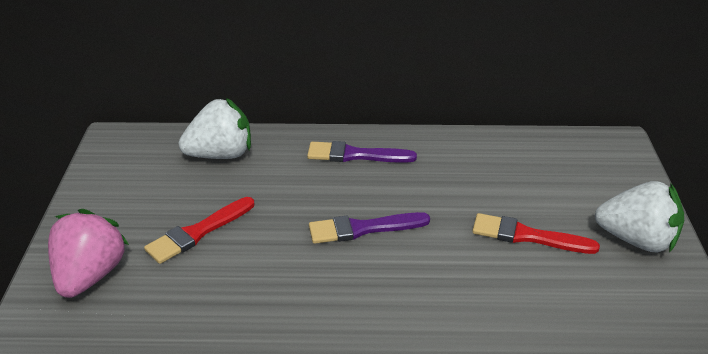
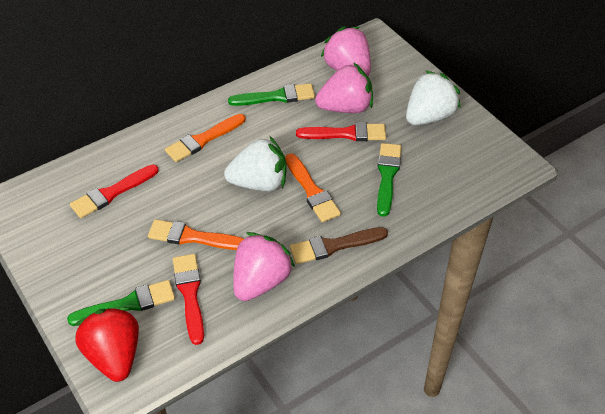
brown brush: 0 -> 1
green brush: 0 -> 3
orange brush: 0 -> 3
pink strawberry: 1 -> 3
purple brush: 2 -> 0
red brush: 2 -> 3
red strawberry: 0 -> 1

